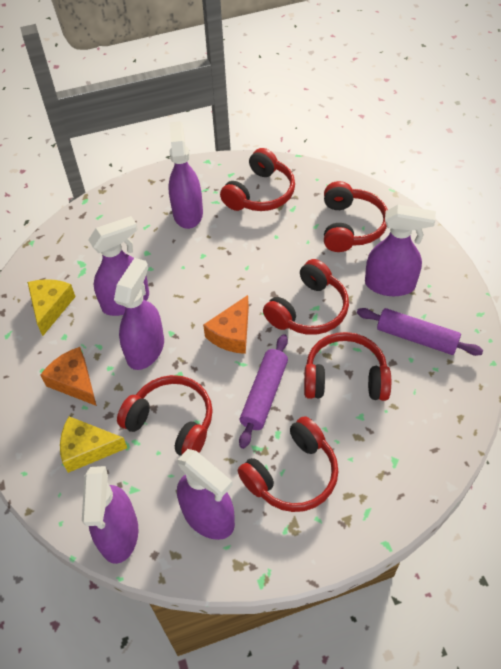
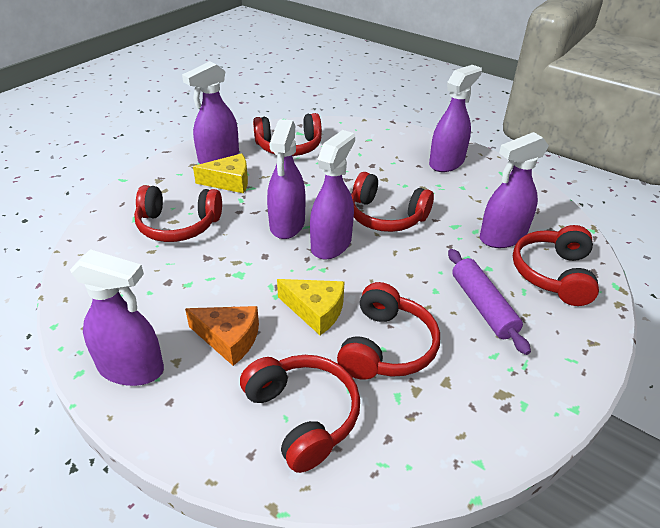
orange cheese: 2 -> 1
purple rolling pin: 2 -> 1

